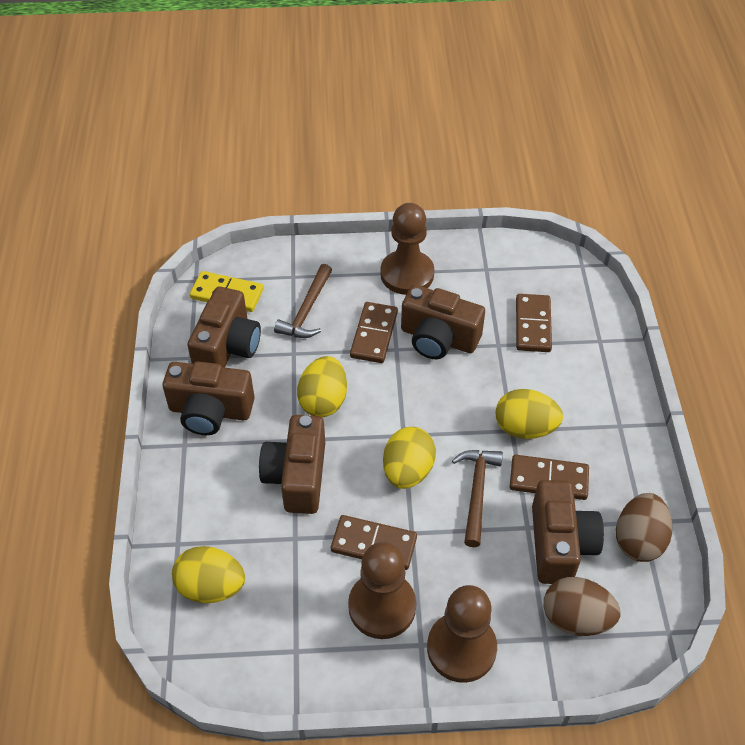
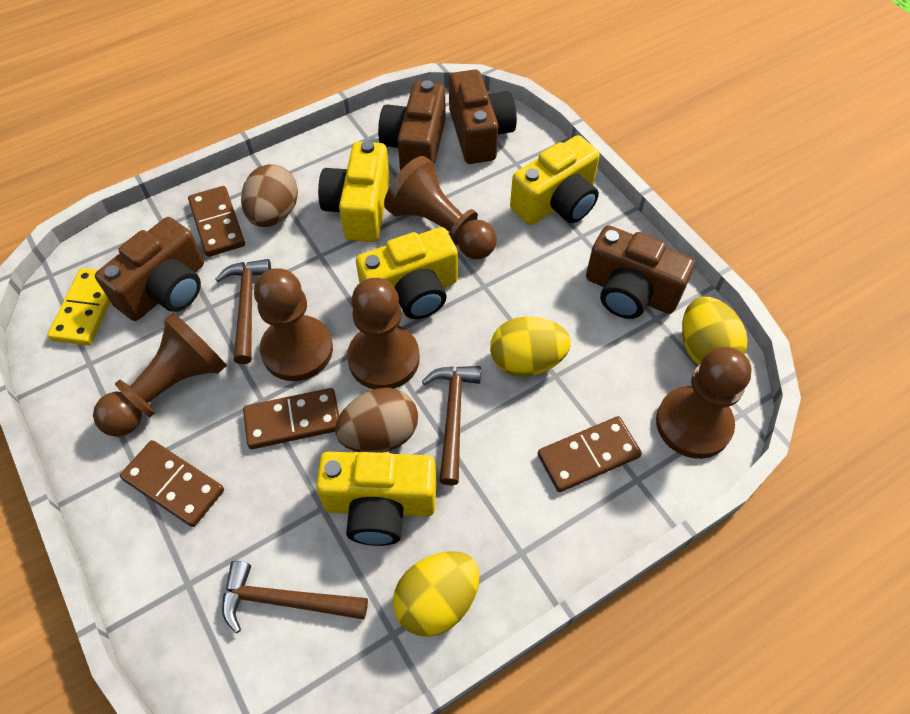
brown camera: 5 -> 4
brown hammer: 2 -> 3
brown pawn: 3 -> 5
yellow camera: 0 -> 4
yellow egg: 4 -> 3

